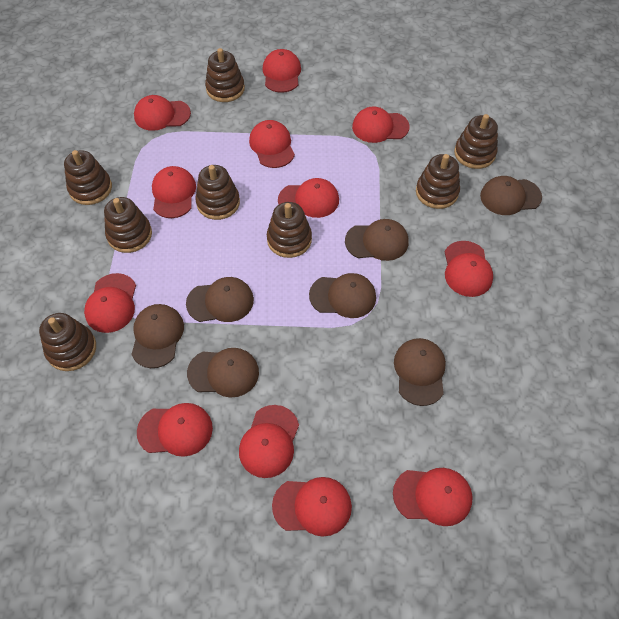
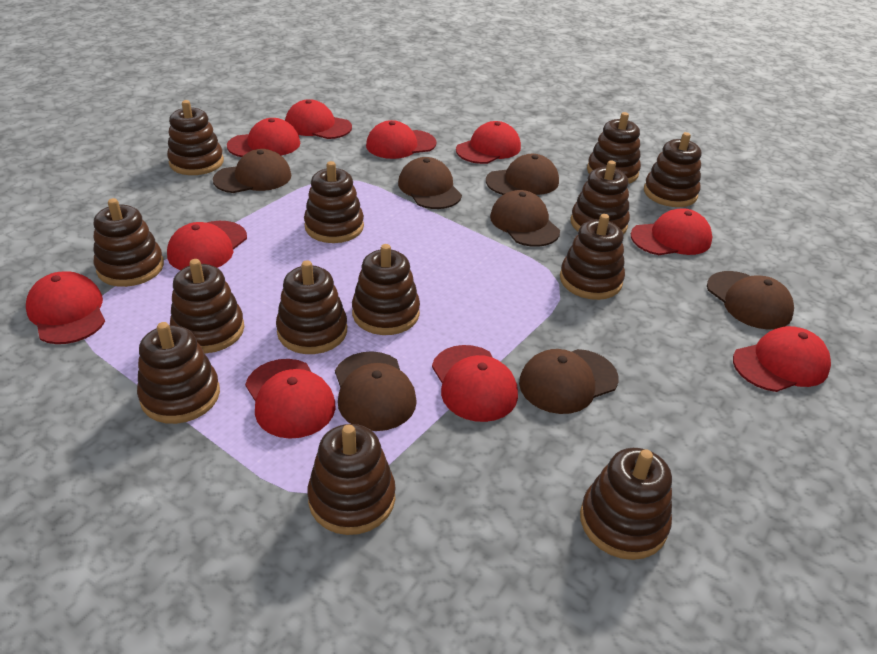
brown stacking toy: 8 -> 13
red cap: 12 -> 10

